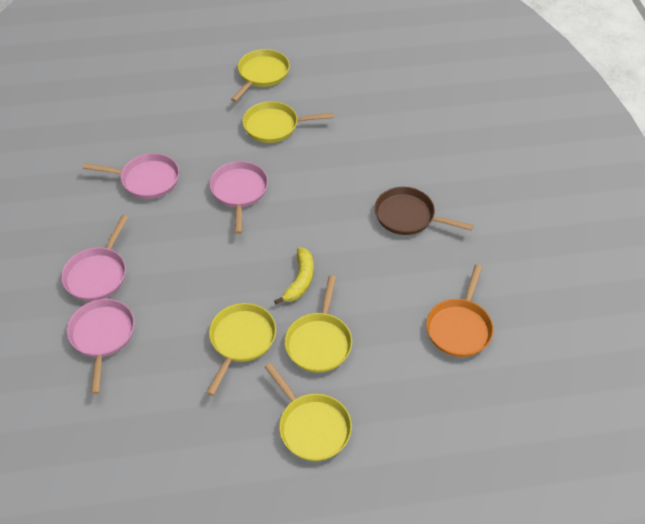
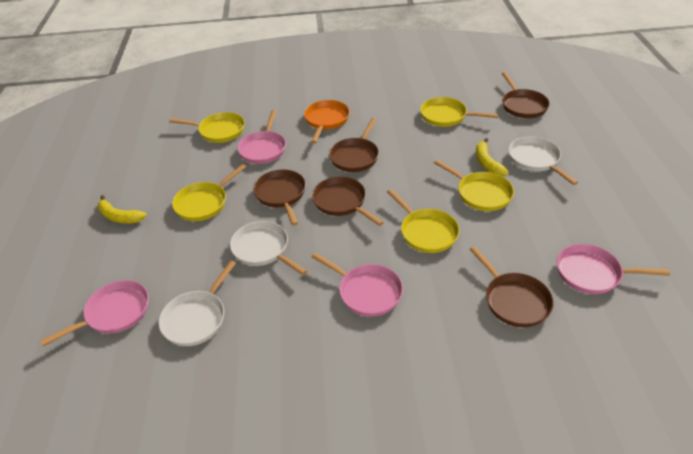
brown pan: 1 -> 5
white pan: 0 -> 3
yellow banana: 1 -> 2

